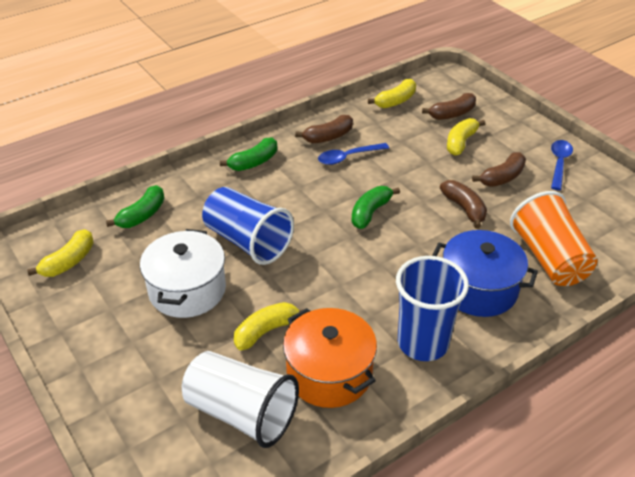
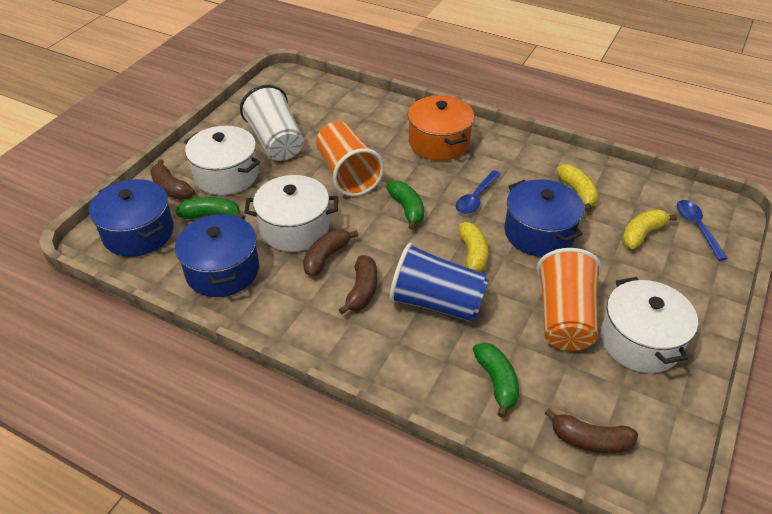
blue cup: 2 -> 1
blue pot: 1 -> 3
orange cup: 1 -> 2
white pot: 1 -> 3
yellow banana: 4 -> 3

